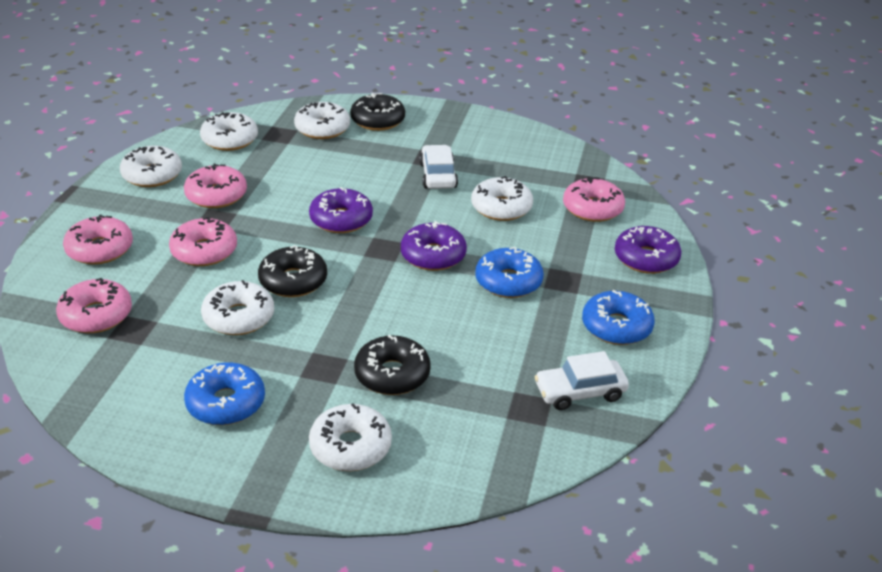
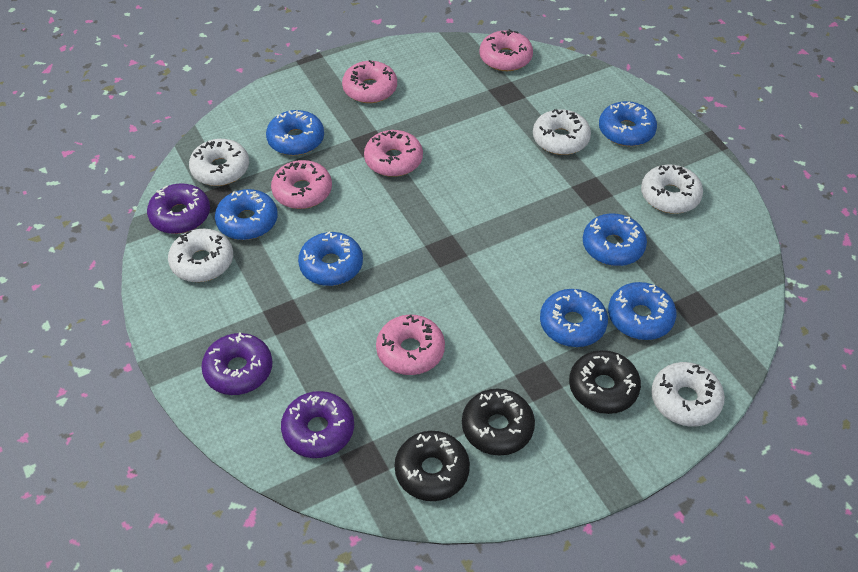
blue donut: 3 -> 7
white car: 2 -> 0
white donut: 6 -> 5

